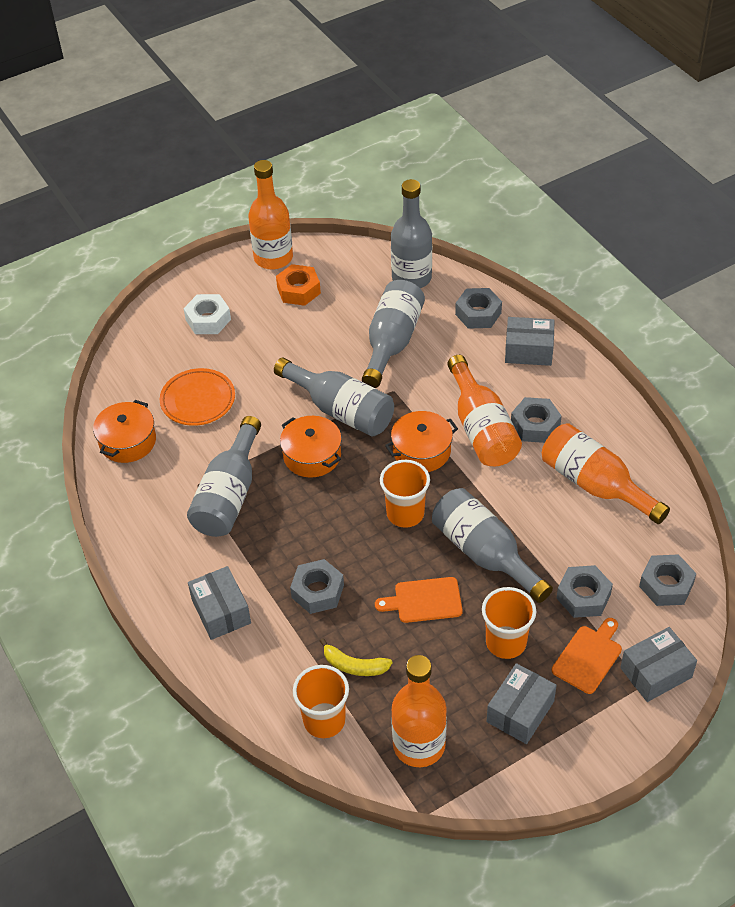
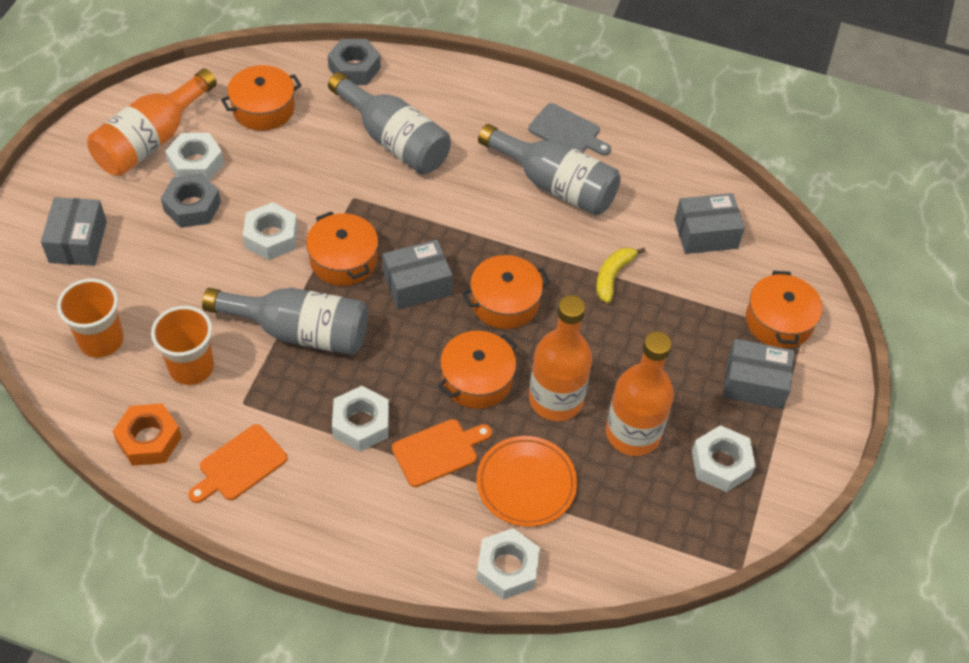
grey bottle: 5 -> 3
grey cutting board: 0 -> 1
grey nut: 5 -> 2
orange bottle: 4 -> 3
orange cup: 3 -> 2
orange pot: 3 -> 5
white nut: 1 -> 5

